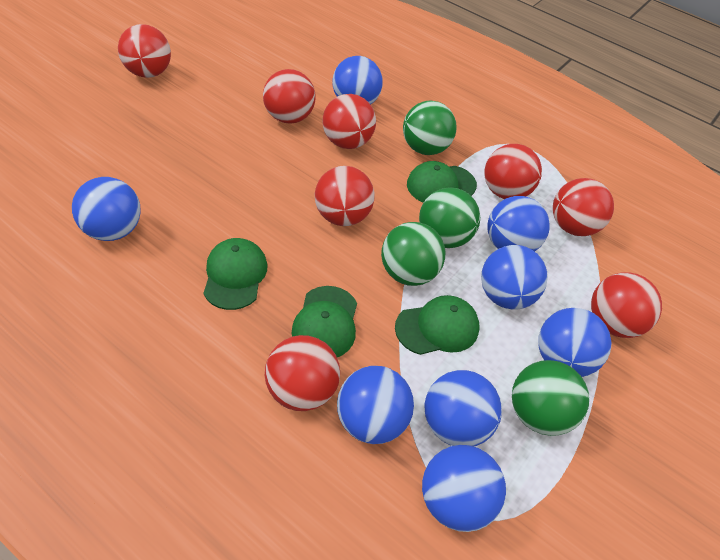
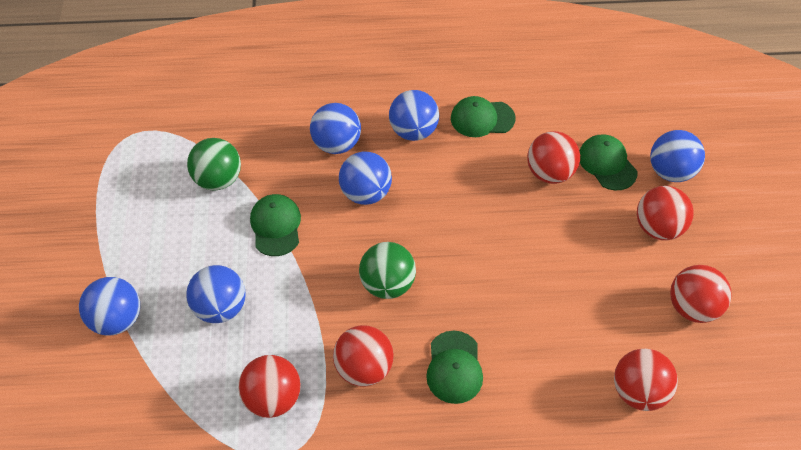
blue ball: 8 -> 6
green ball: 4 -> 2
red ball: 8 -> 6

